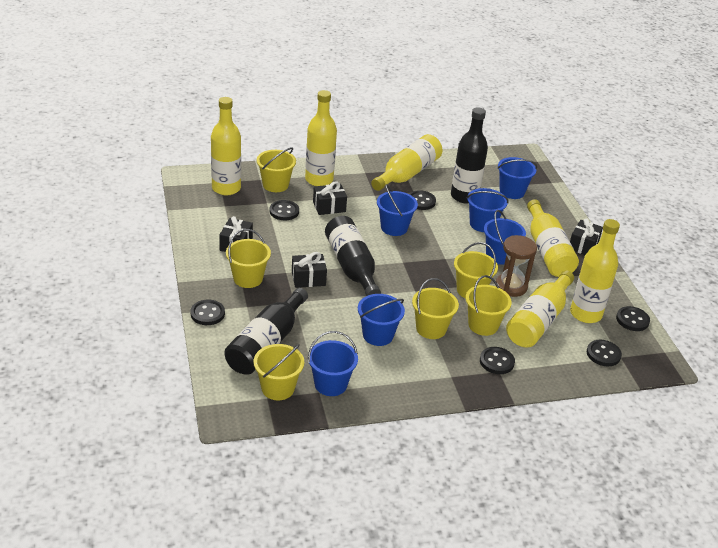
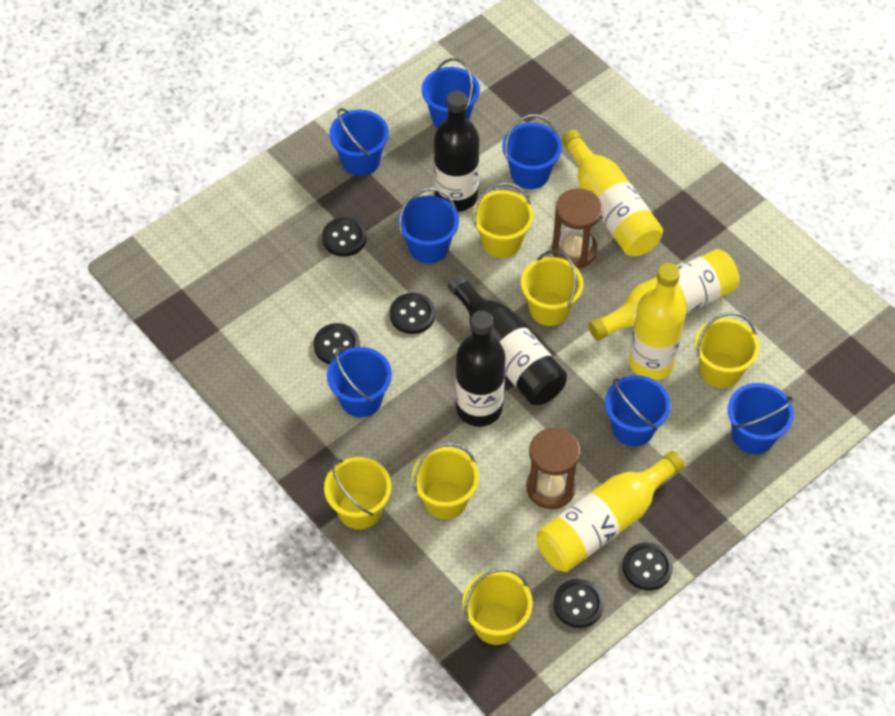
black button: 6 -> 5
black gift: 4 -> 0
blue bucket: 6 -> 7
brown hourglass: 1 -> 2
yellow bottle: 6 -> 4

